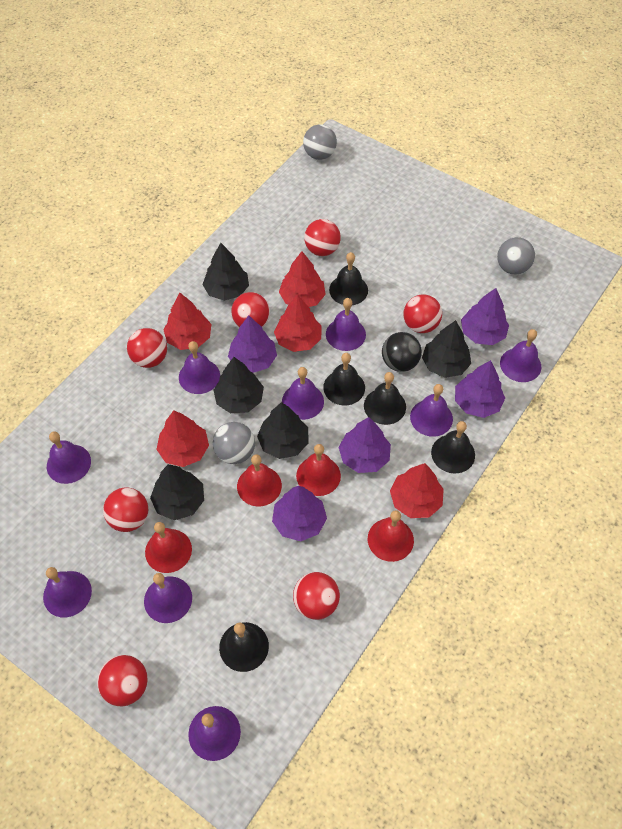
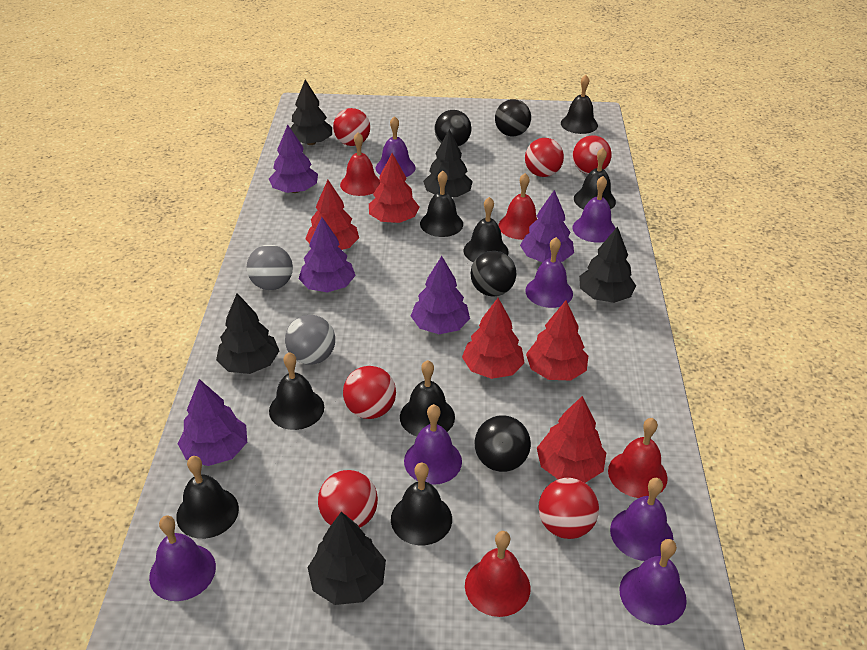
black ball: 1 -> 4
black bell: 5 -> 8
grey ball: 3 -> 2
purple bell: 9 -> 7
red ball: 7 -> 6

